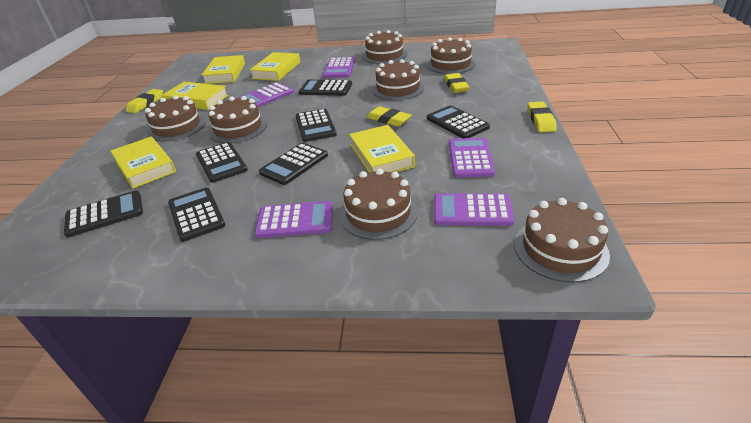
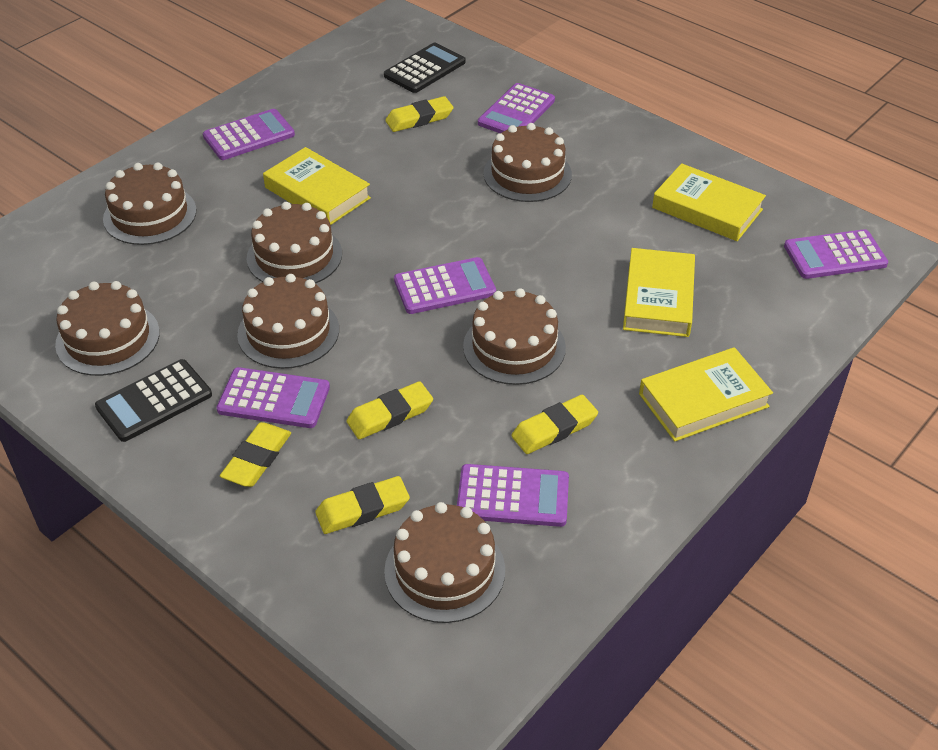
black calculator: 7 -> 2
purple calculator: 5 -> 6
yellow book: 5 -> 4
yellow eraser: 4 -> 5

